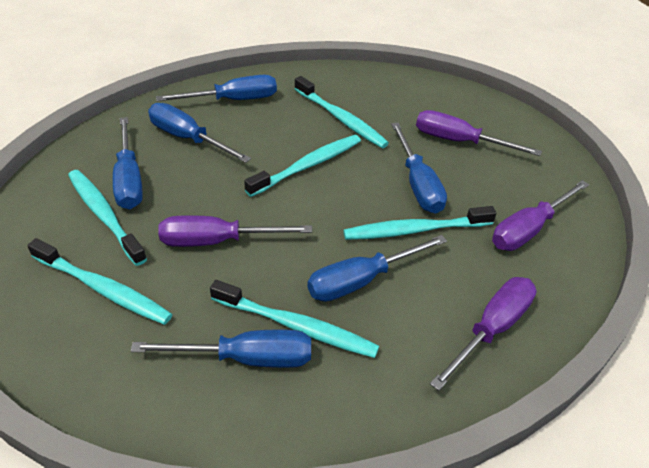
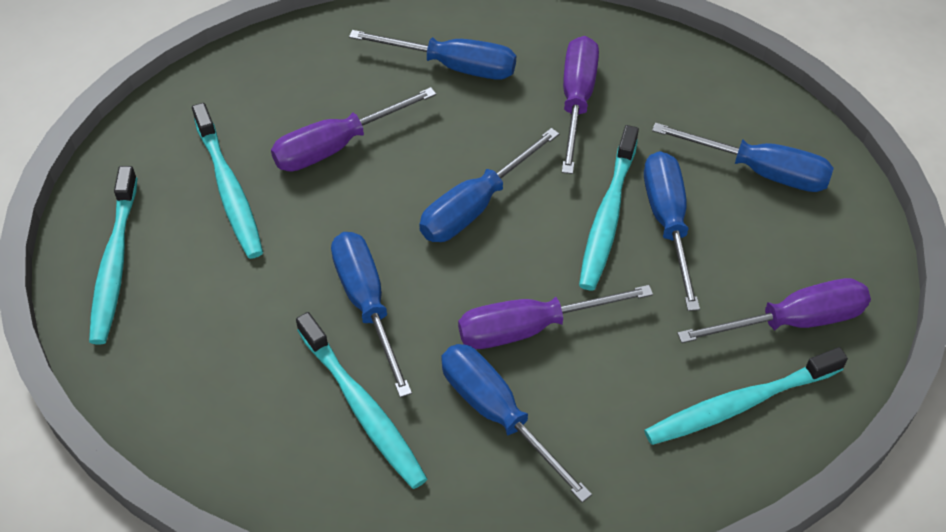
turquoise toothbrush: 6 -> 5

